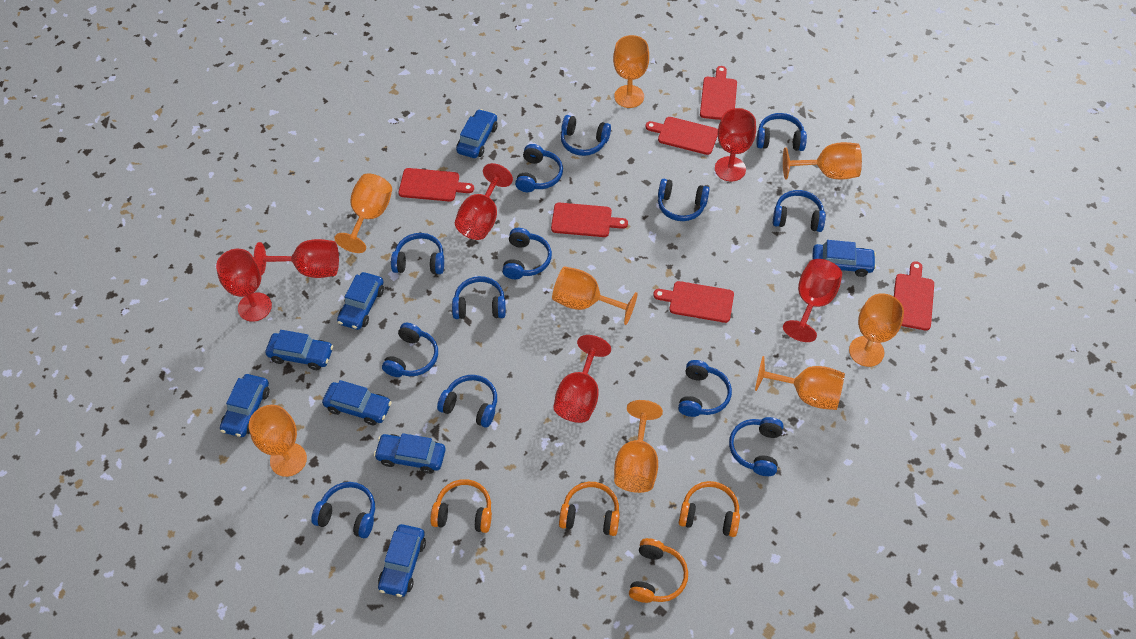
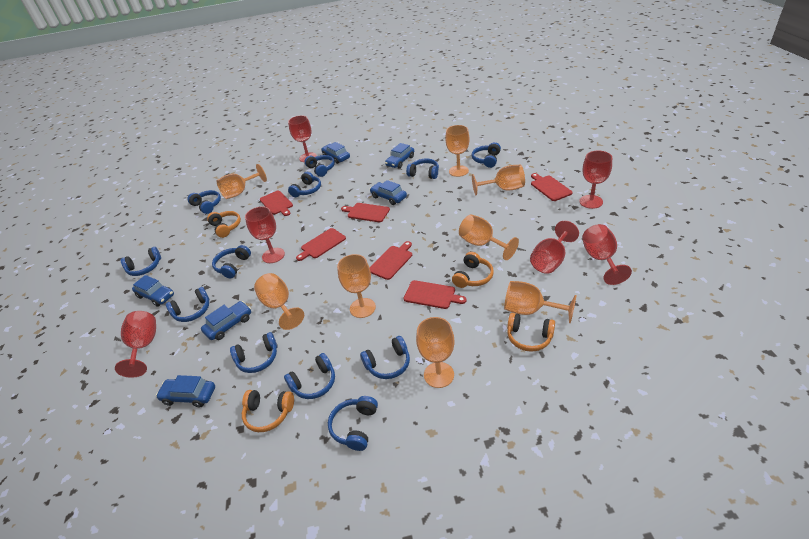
blue car: 8 -> 6
blue headphones: 13 -> 12

